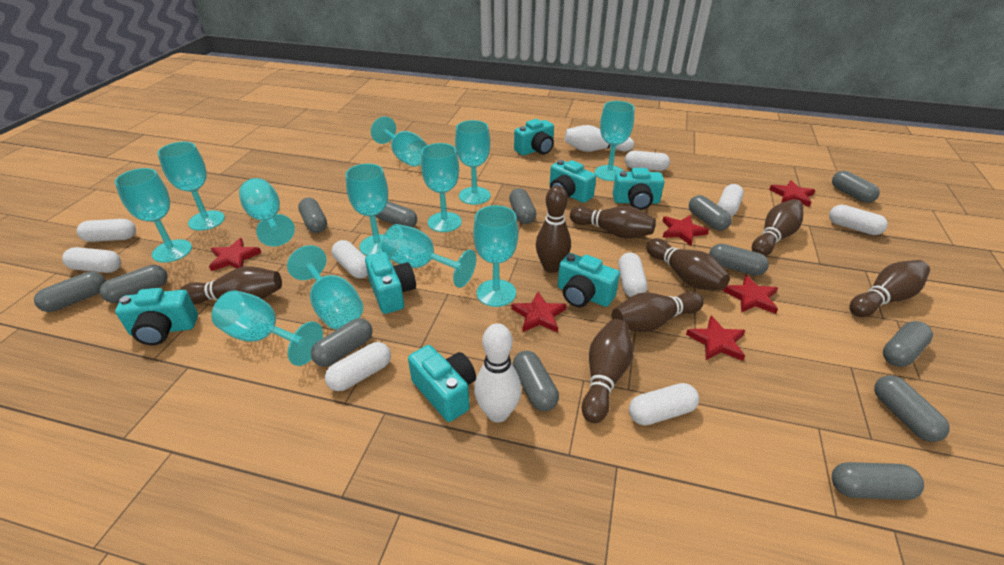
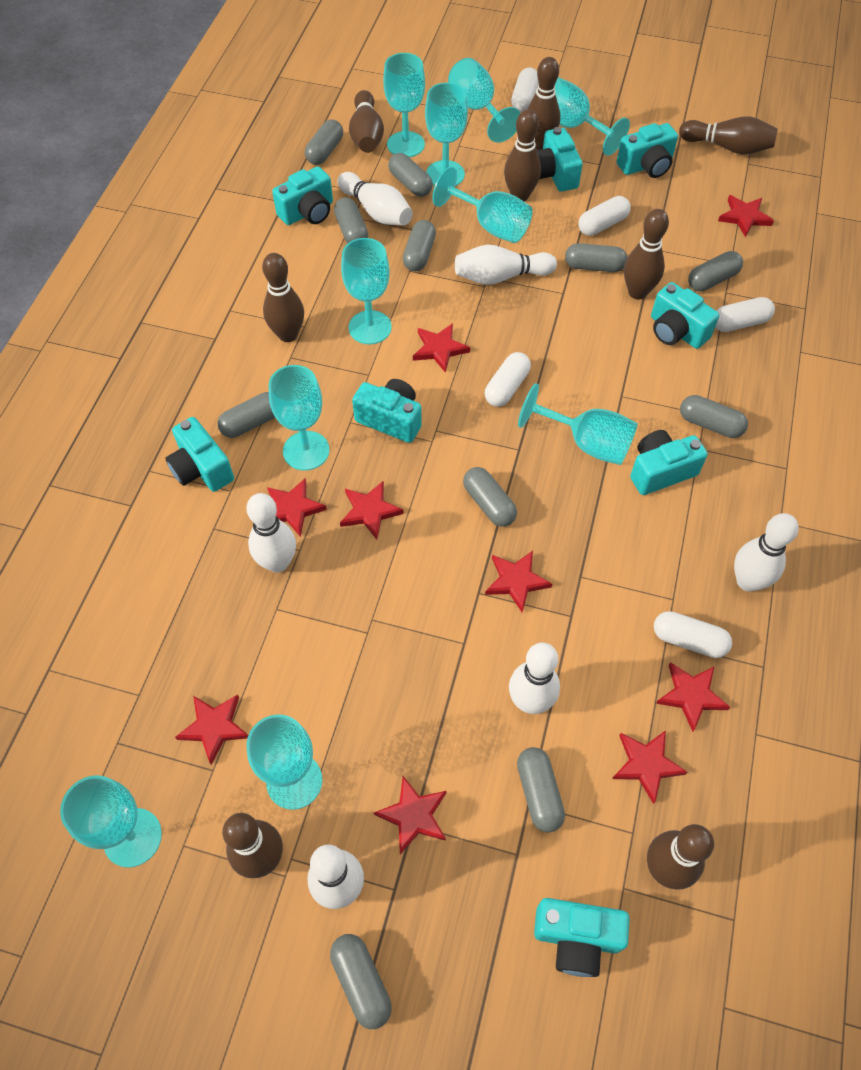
grey capsule: 13 -> 11
red star: 6 -> 9
turquoise camera: 7 -> 8
turquoise goblet: 12 -> 10
white bowling pin: 2 -> 6
white capsule: 9 -> 5

